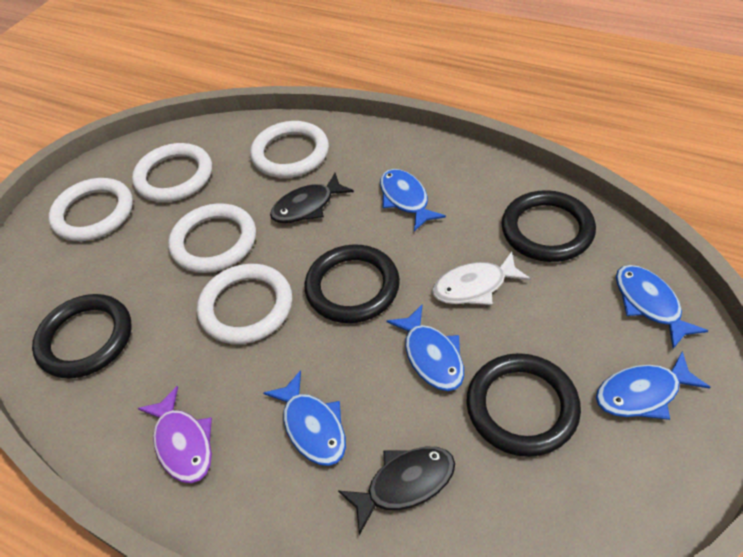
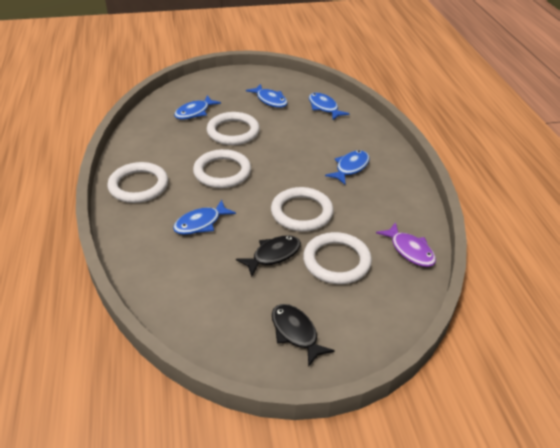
black ring: 4 -> 0
white fish: 1 -> 0

